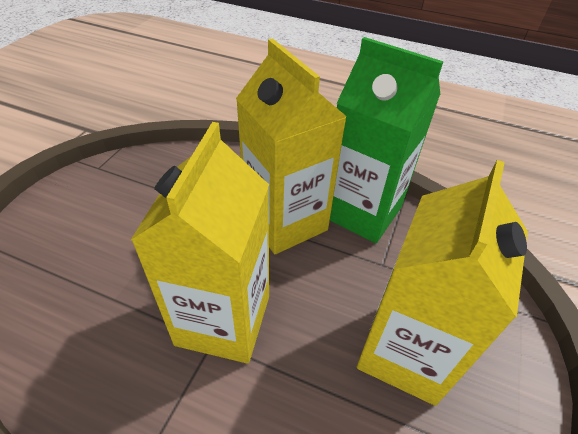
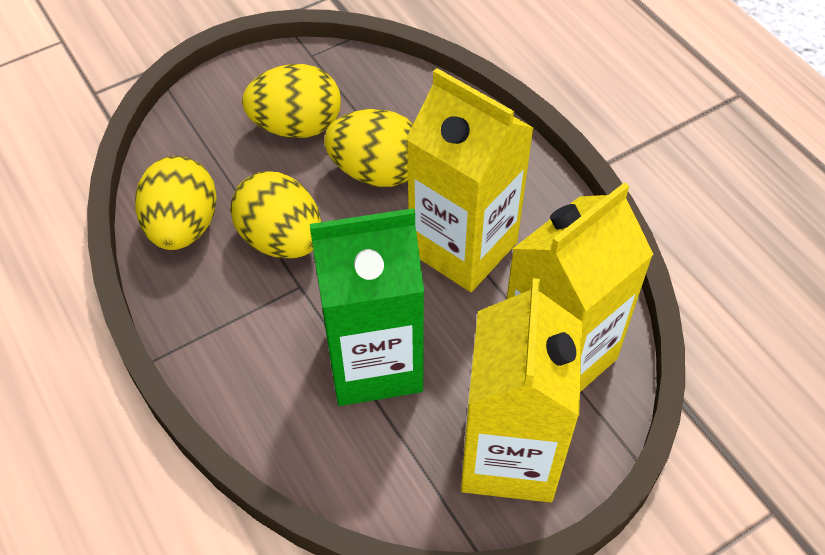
yellow egg: 0 -> 4

